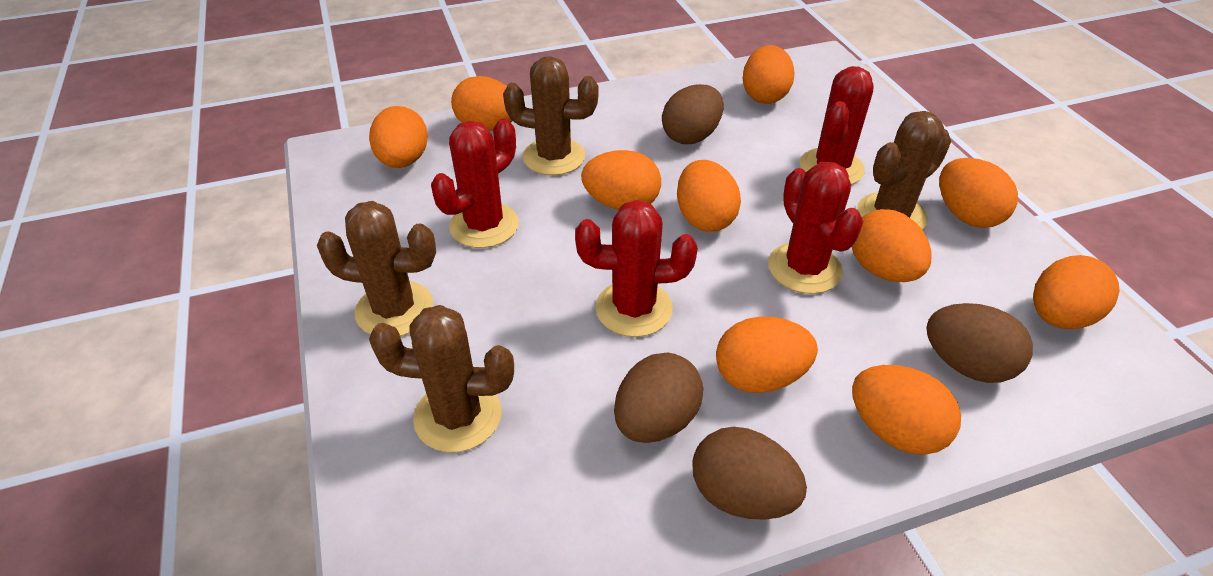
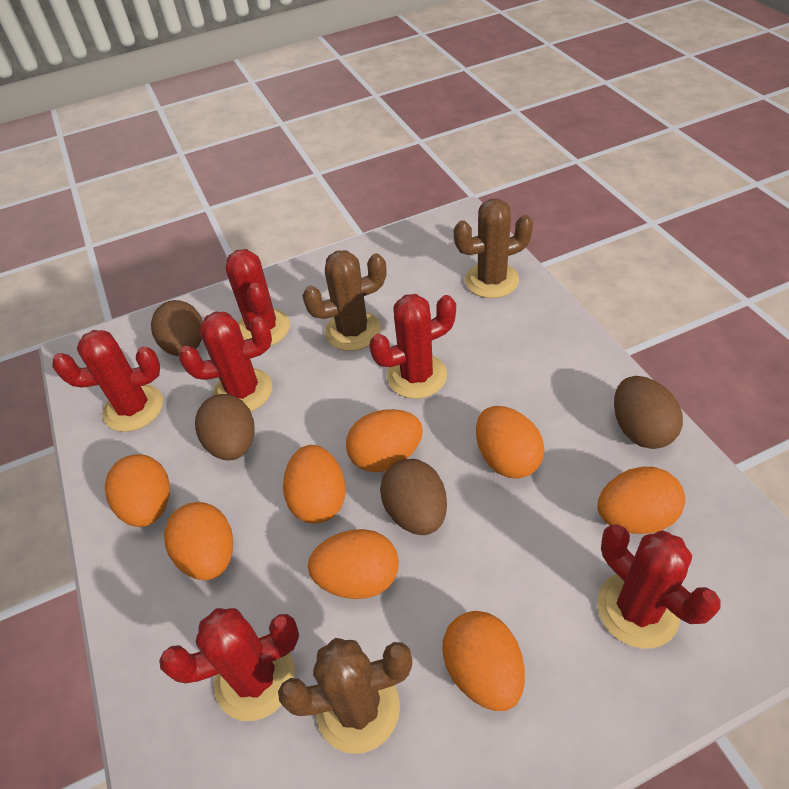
brown cactus: 4 -> 3
orange egg: 10 -> 8
red cactus: 4 -> 6

